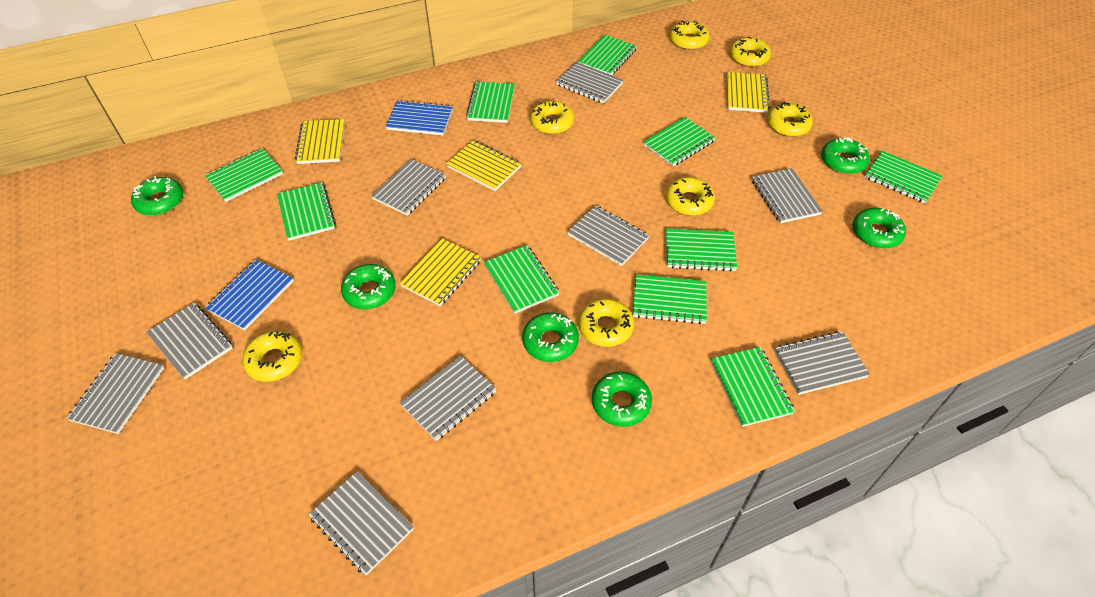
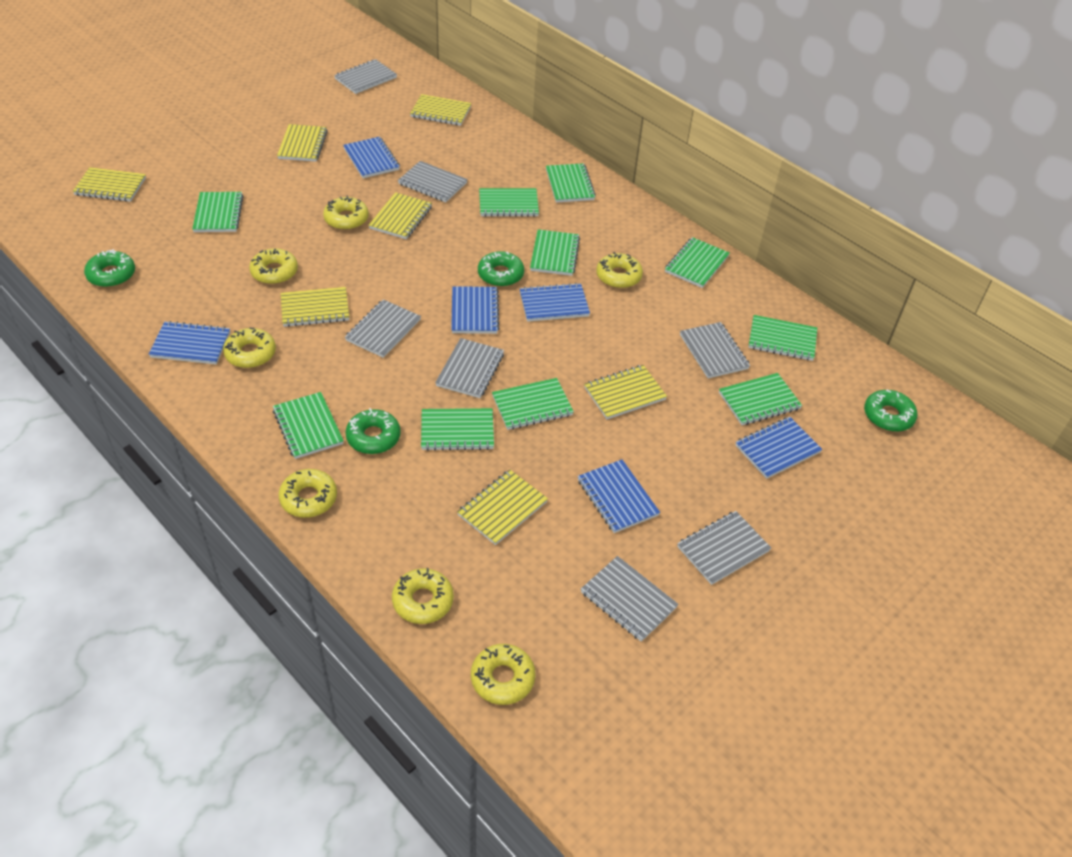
blue notebook: 2 -> 6
green donut: 6 -> 4
grey notebook: 9 -> 7
yellow notebook: 4 -> 7

